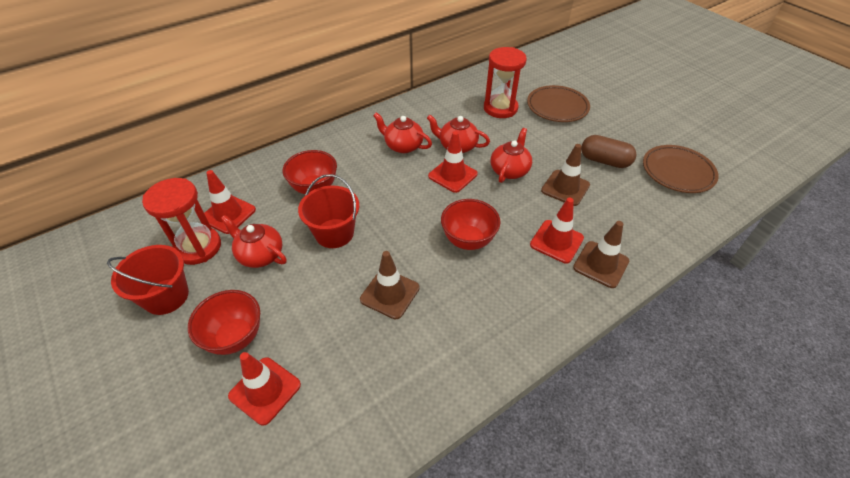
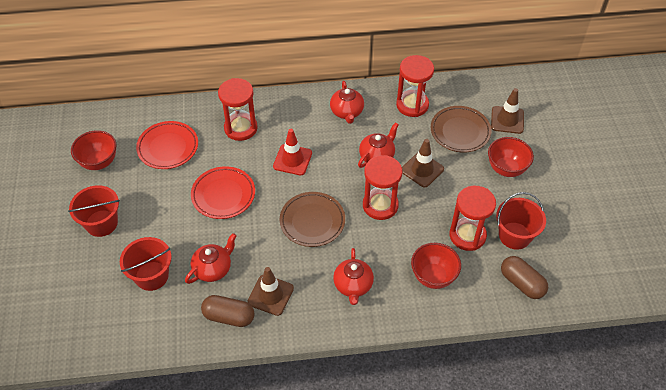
brown capsule: 1 -> 2
red bucket: 2 -> 3
red hourglass: 2 -> 4
red plate: 0 -> 2
red traffic cone: 4 -> 1

